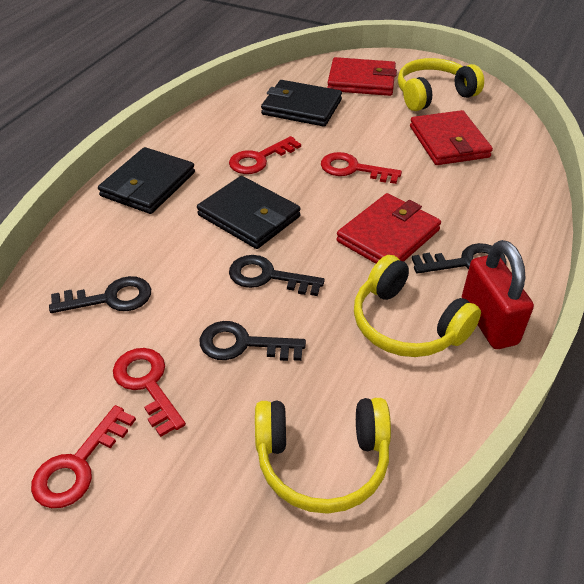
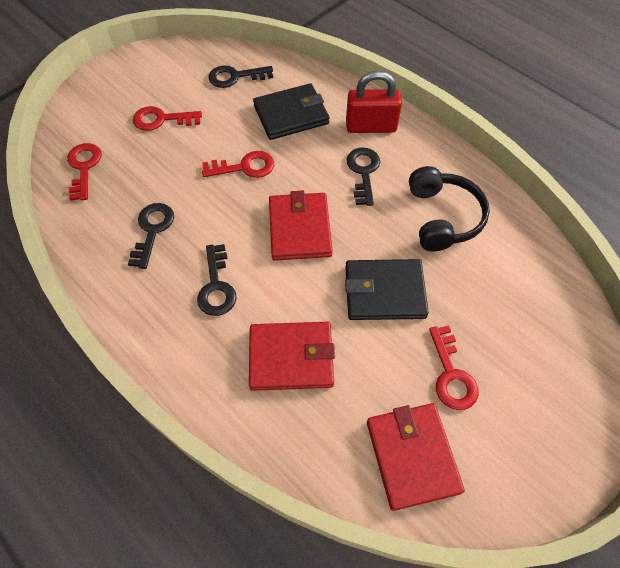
black headphones: 0 -> 1
black wallet: 3 -> 2
yellow headphones: 3 -> 0

